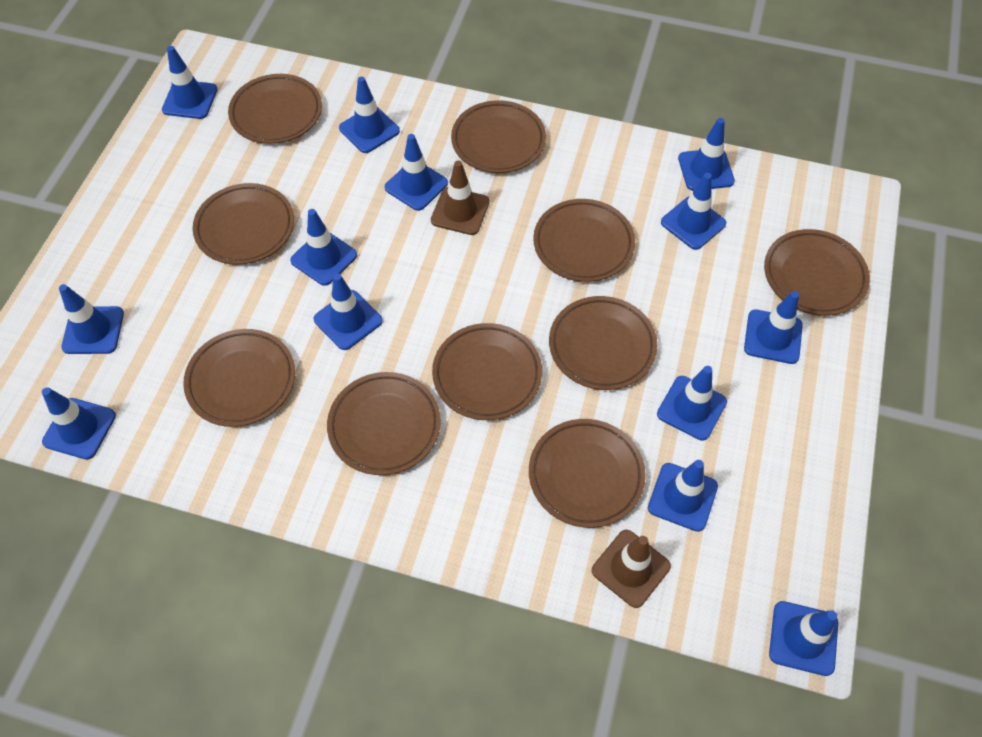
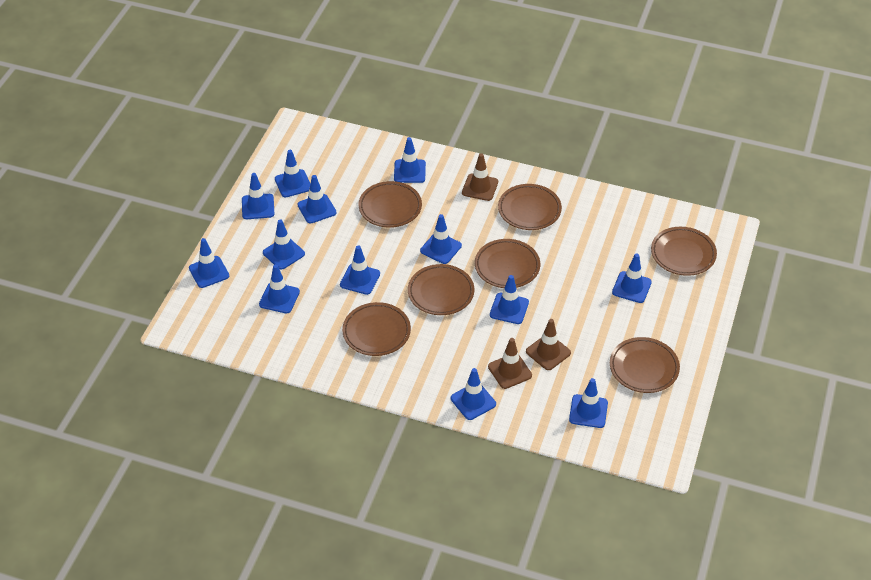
brown plate: 10 -> 7
brown traffic cone: 2 -> 3

